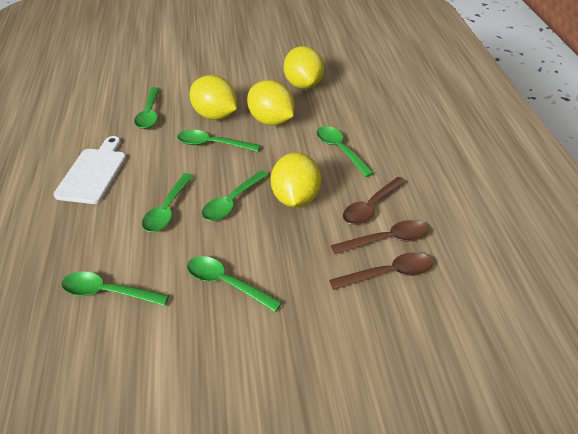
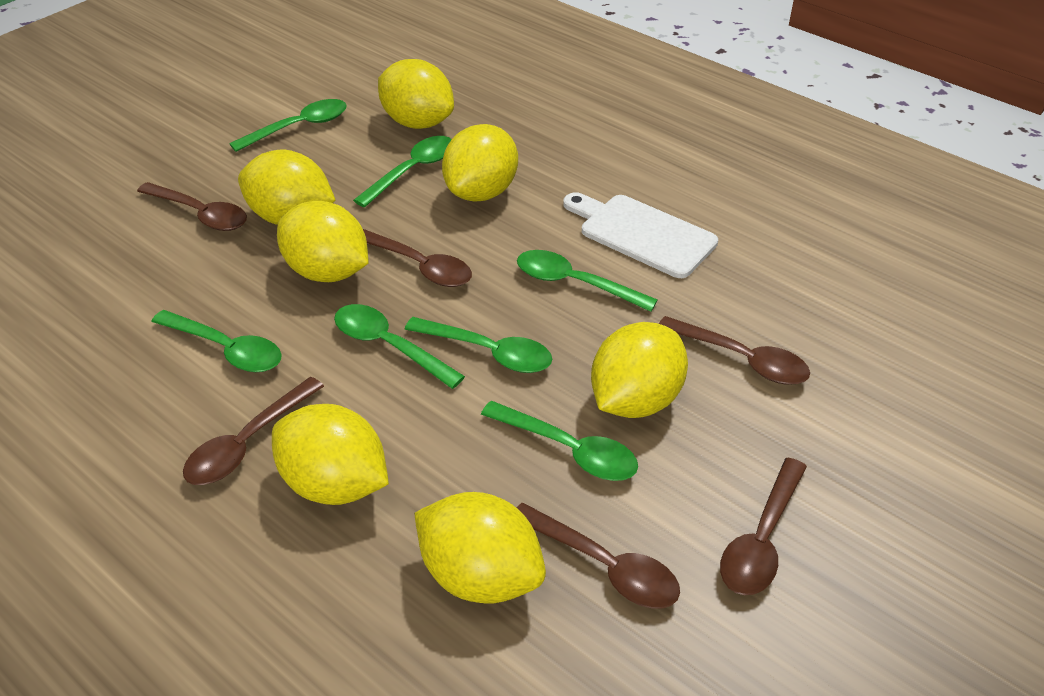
brown spoon: 3 -> 6
yellow lemon: 4 -> 7

